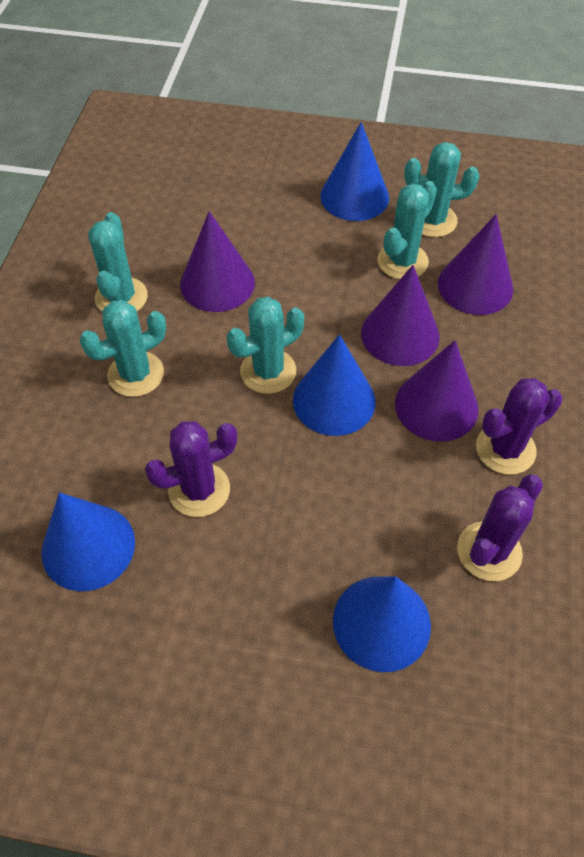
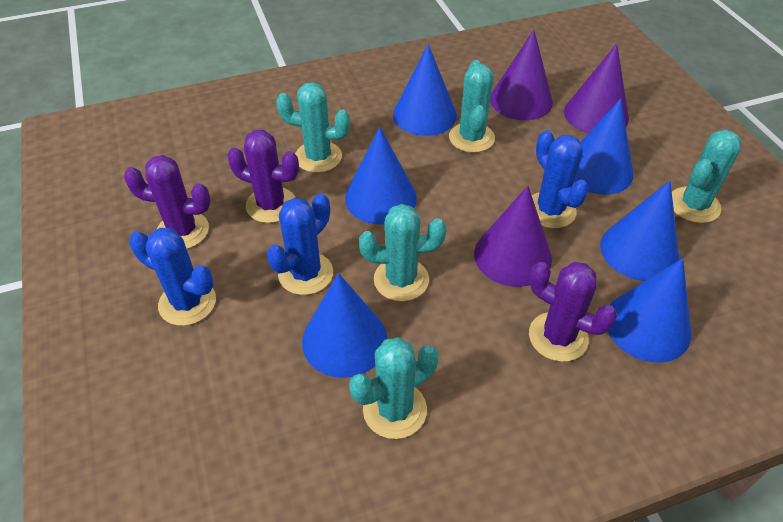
blue cactus: 0 -> 3
blue cone: 4 -> 6
purple cone: 4 -> 3

